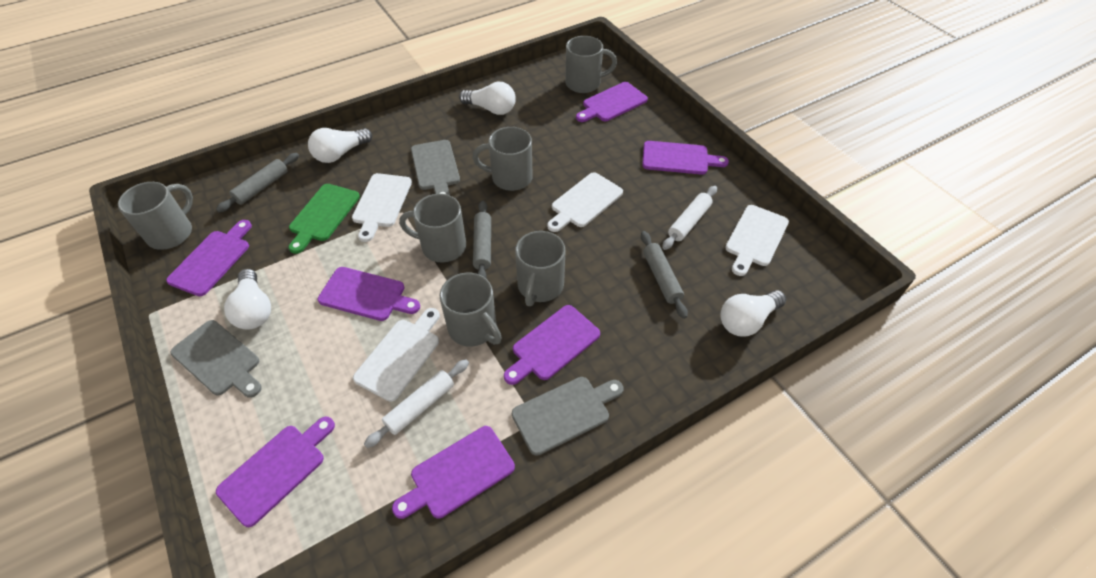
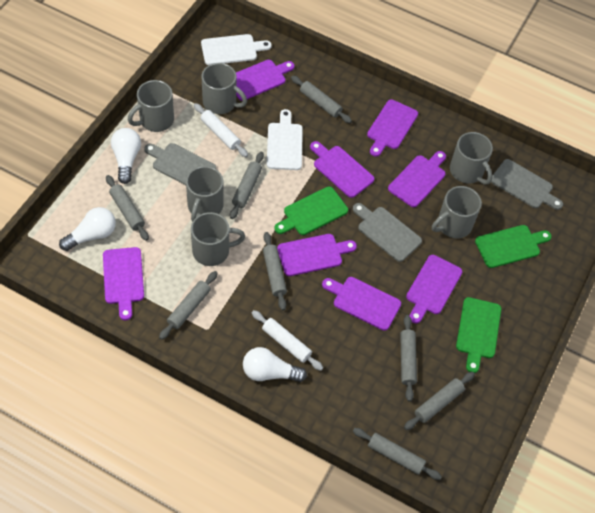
green cutting board: 1 -> 3
grey rolling pin: 3 -> 8
purple cutting board: 7 -> 8
white cutting board: 4 -> 2
white light bulb: 4 -> 3

